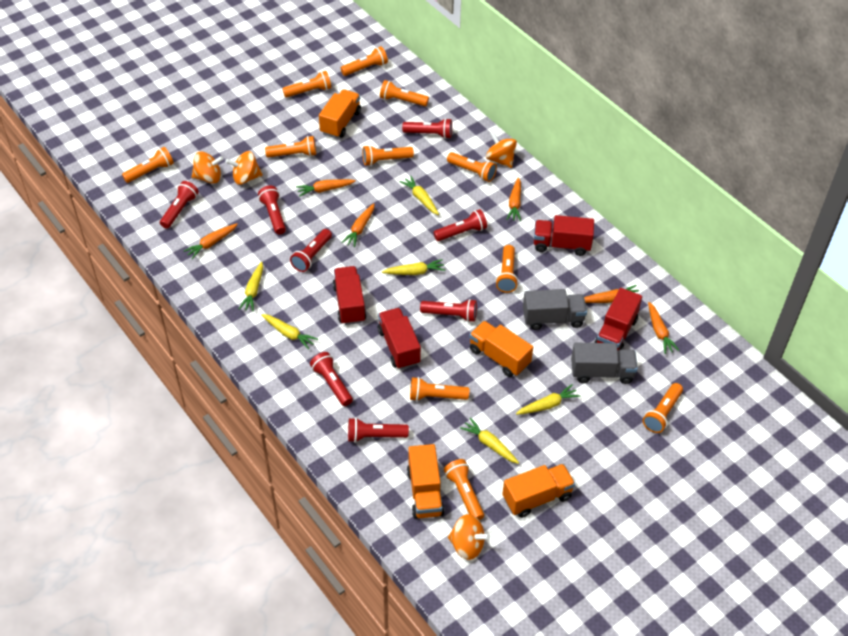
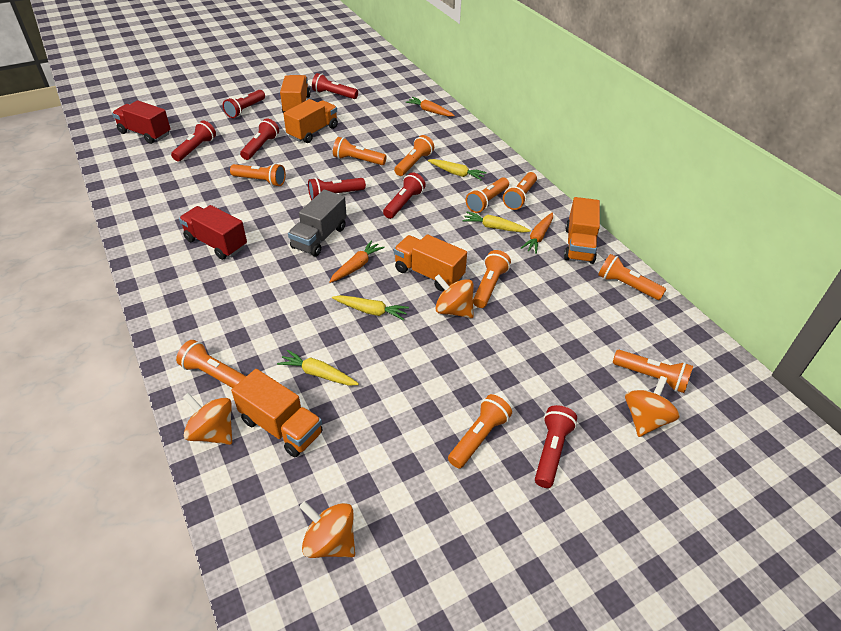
grey truck: 2 -> 1
orange carrot: 6 -> 3
orange flashlight: 11 -> 10
orange truck: 4 -> 5
red flashlight: 8 -> 7
red truck: 4 -> 2
yellow carrot: 6 -> 4

